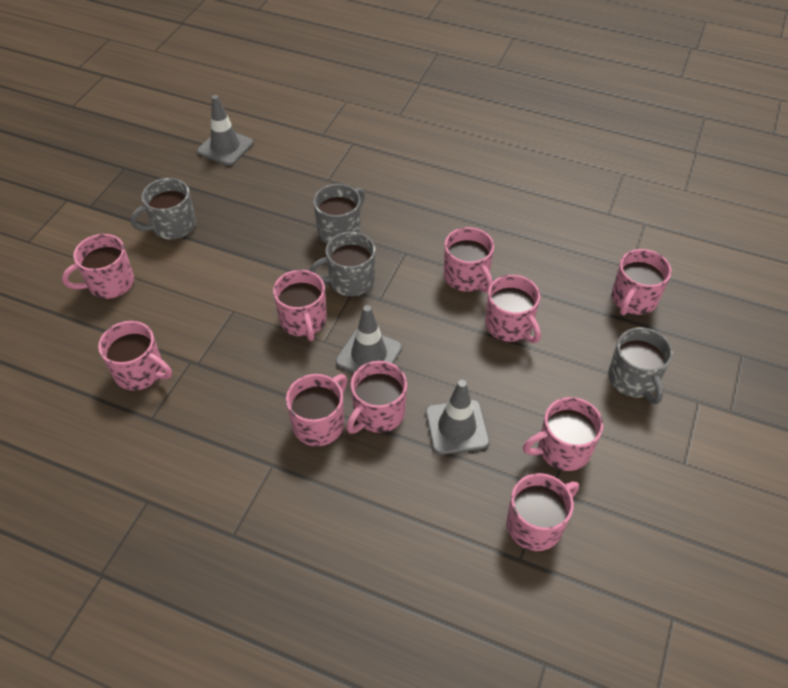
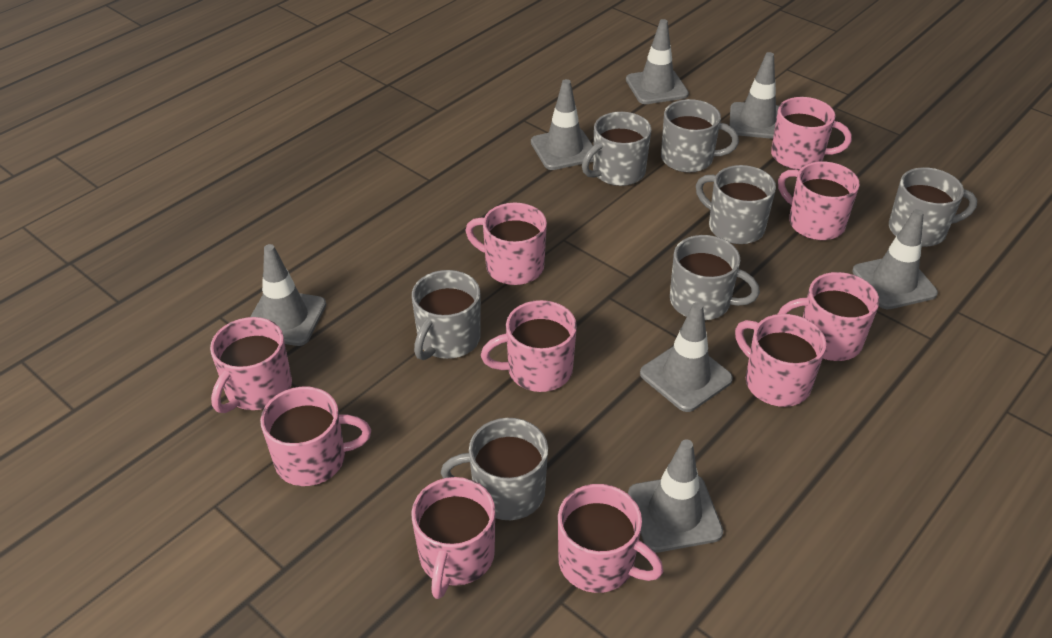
grey mug: 4 -> 7
grey traffic cone: 3 -> 7

